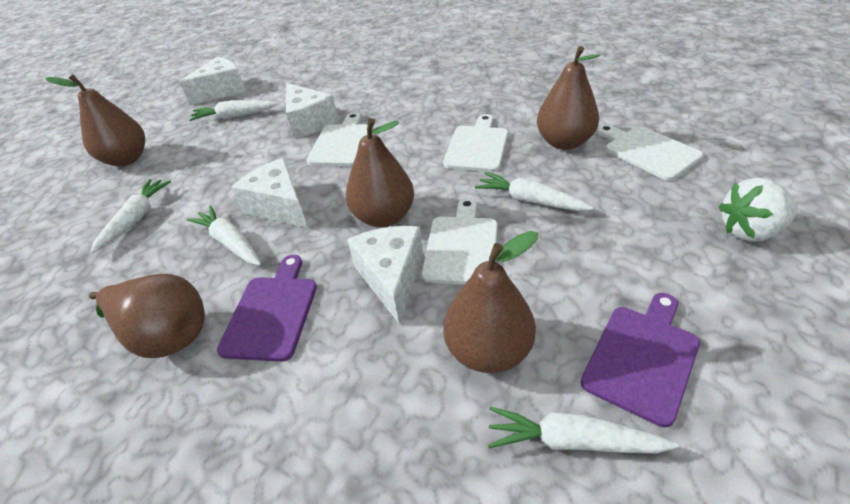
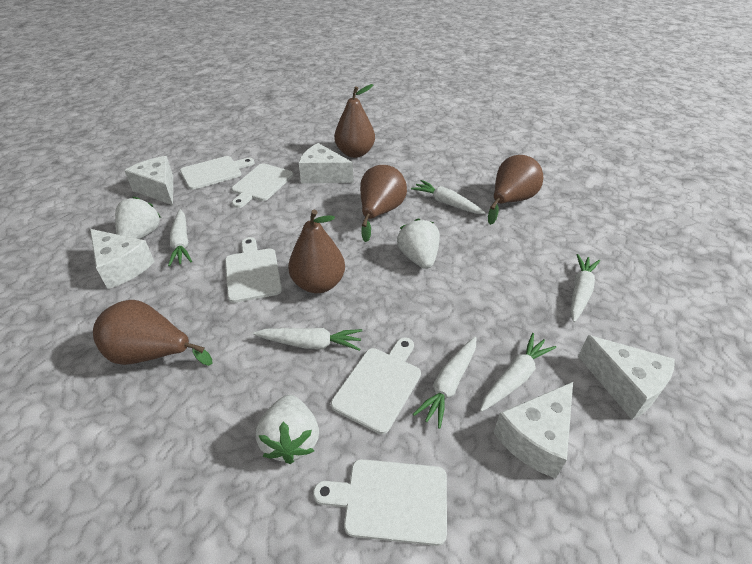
purple cutting board: 2 -> 0
white carrot: 5 -> 6
white cheese: 4 -> 5
white cutting board: 4 -> 5
white strawberry: 1 -> 3

